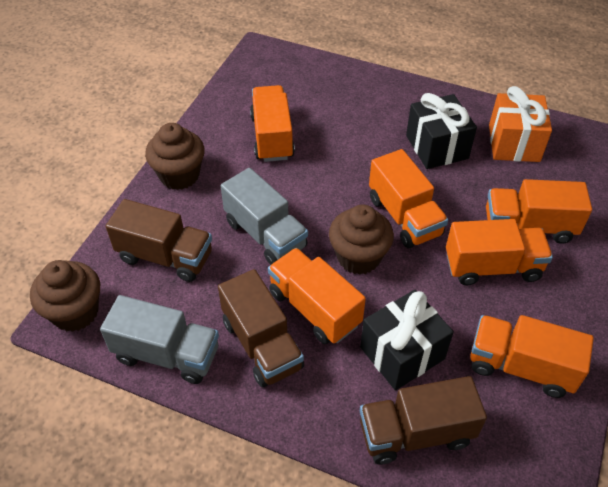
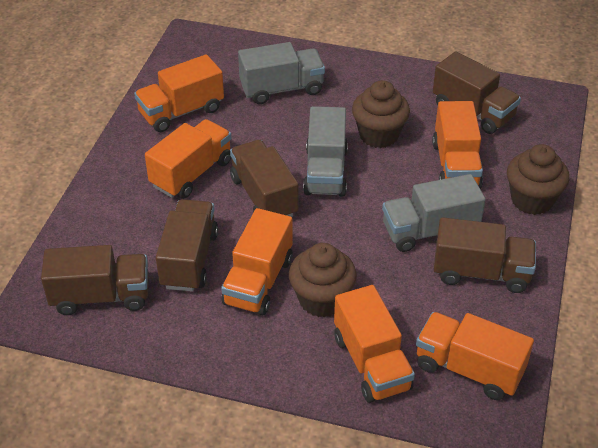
black gift: 2 -> 0
brown truck: 3 -> 5
grey truck: 2 -> 3
orange gift: 1 -> 0

